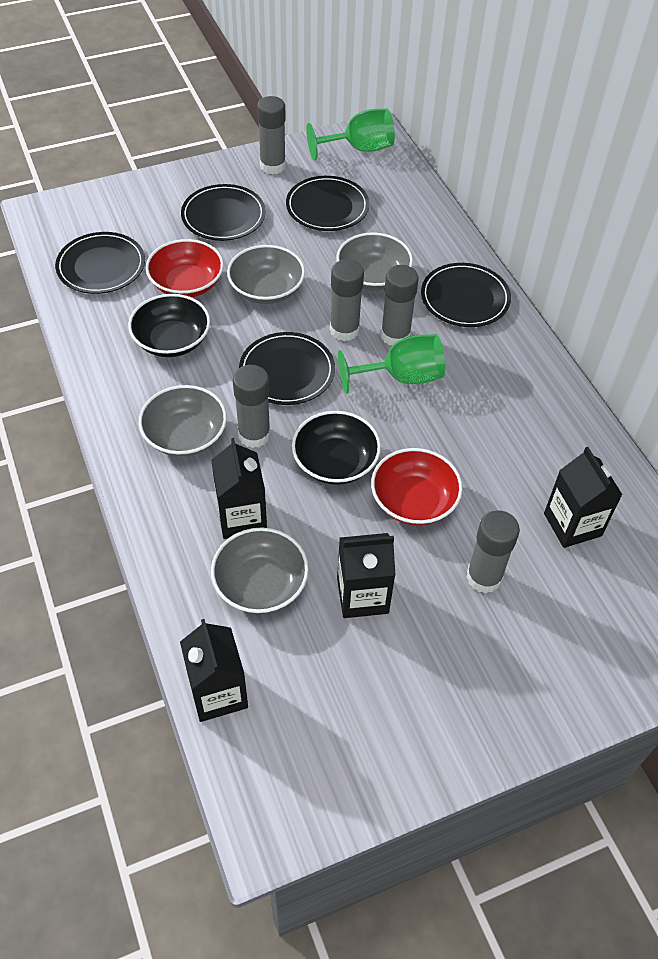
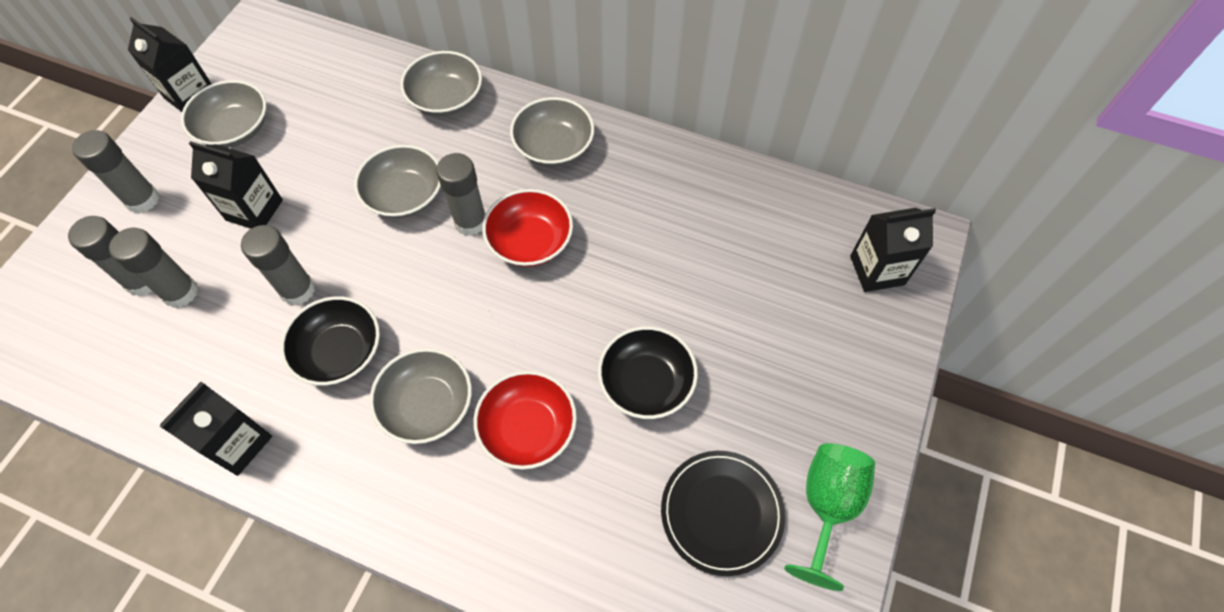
black plate: 5 -> 1
green goblet: 2 -> 1
grey bowl: 4 -> 5

